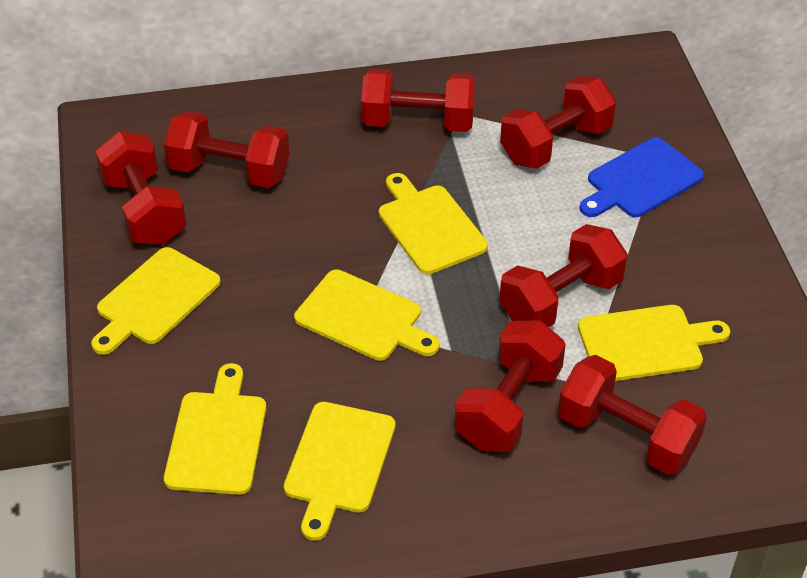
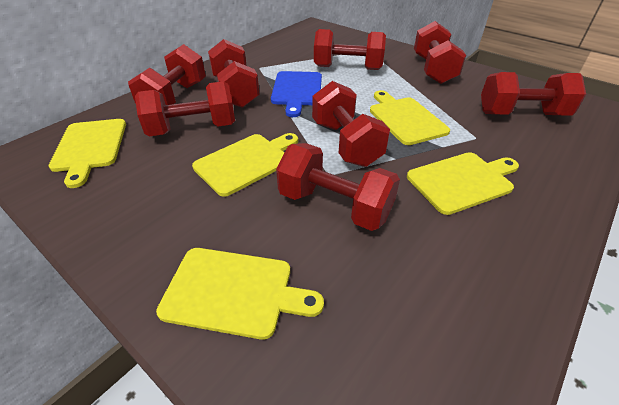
red dumbbell: 7 -> 8
yellow cutting board: 6 -> 5

